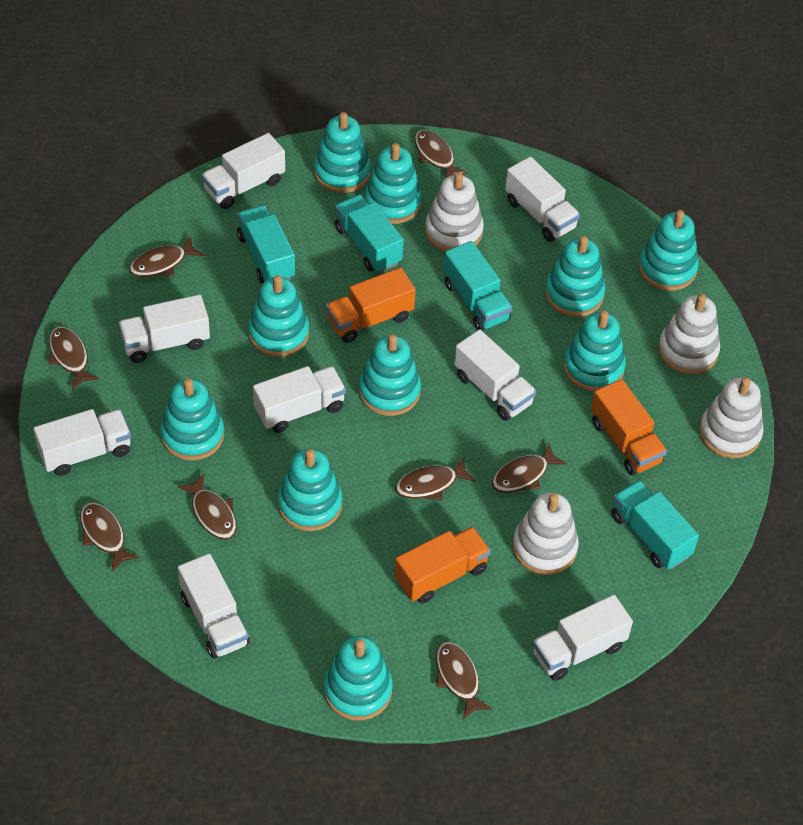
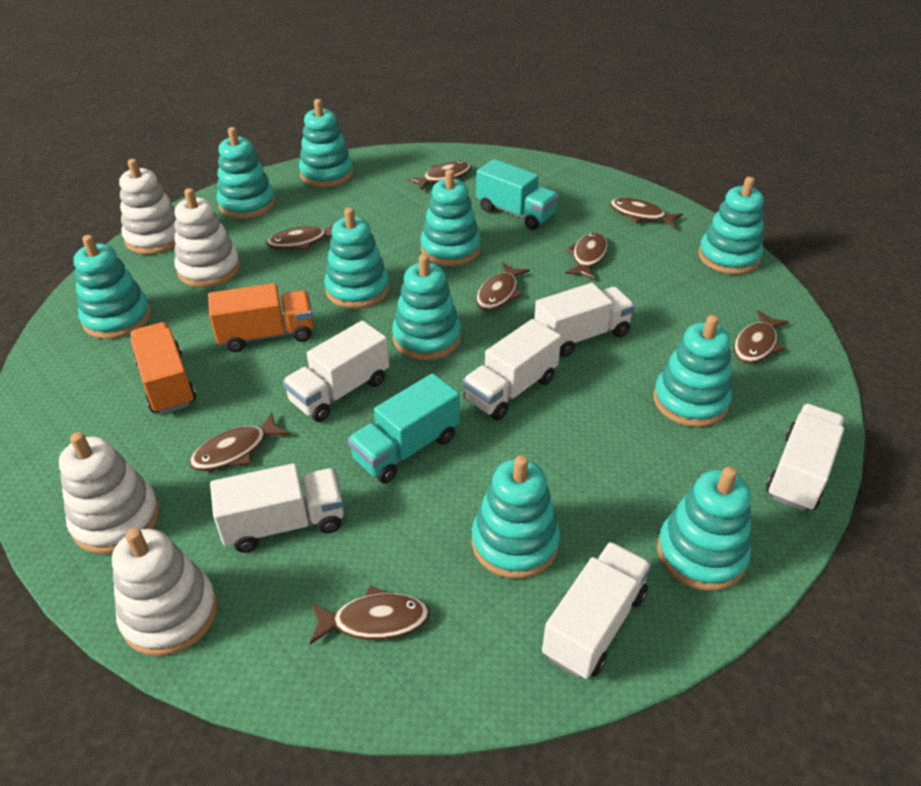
orange truck: 3 -> 2
turquoise truck: 4 -> 2
white truck: 8 -> 6

